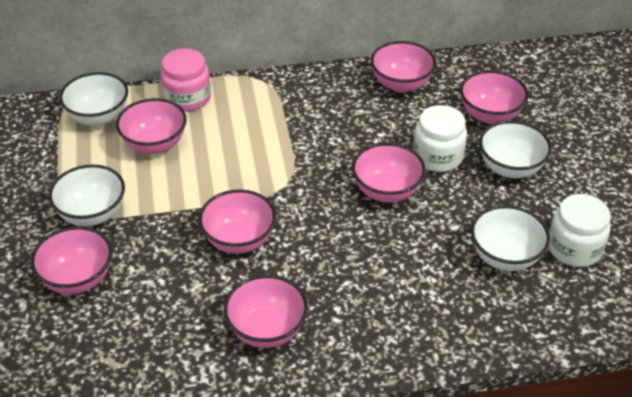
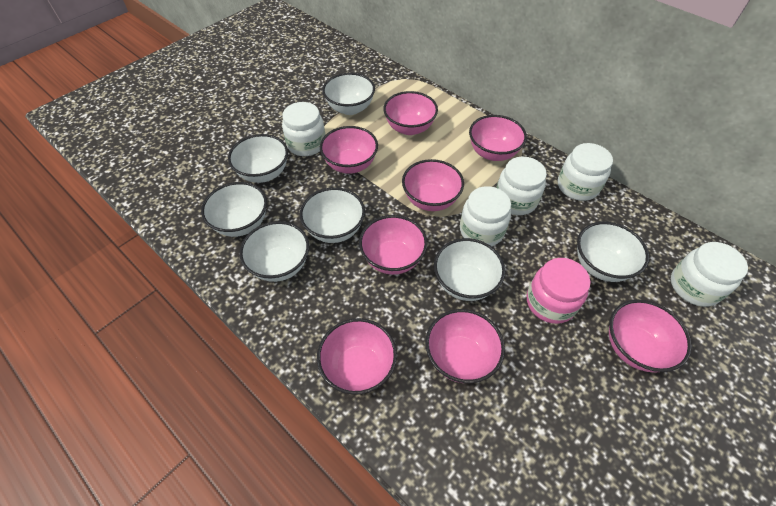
pink bowl: 7 -> 8
white bowl: 4 -> 7
white jar: 2 -> 5

